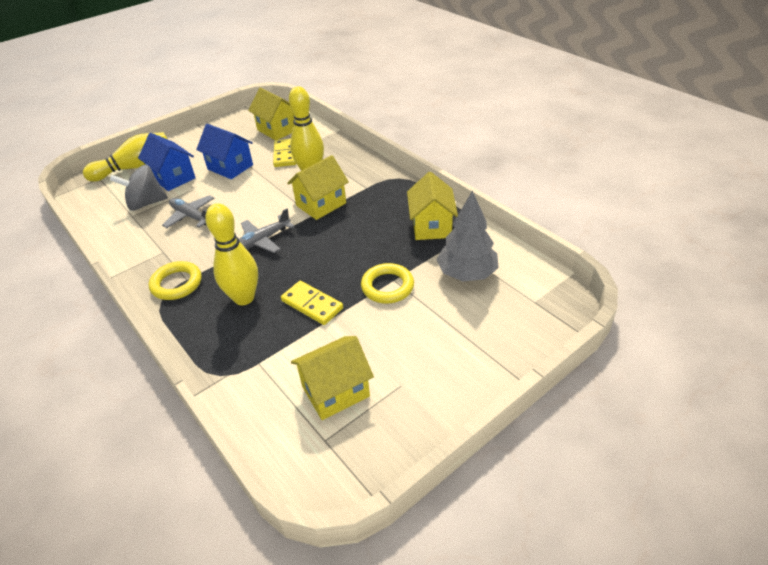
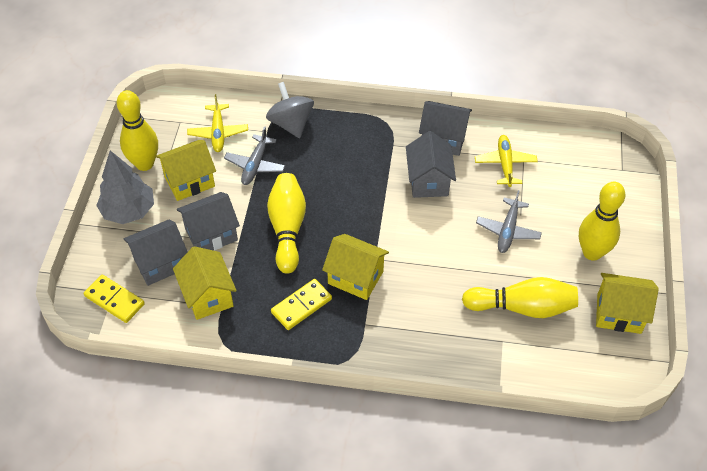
blue house: 2 -> 0
grey house: 0 -> 4
yellow bowling pin: 3 -> 4
yellow plane: 0 -> 2
yellow ring: 2 -> 0

